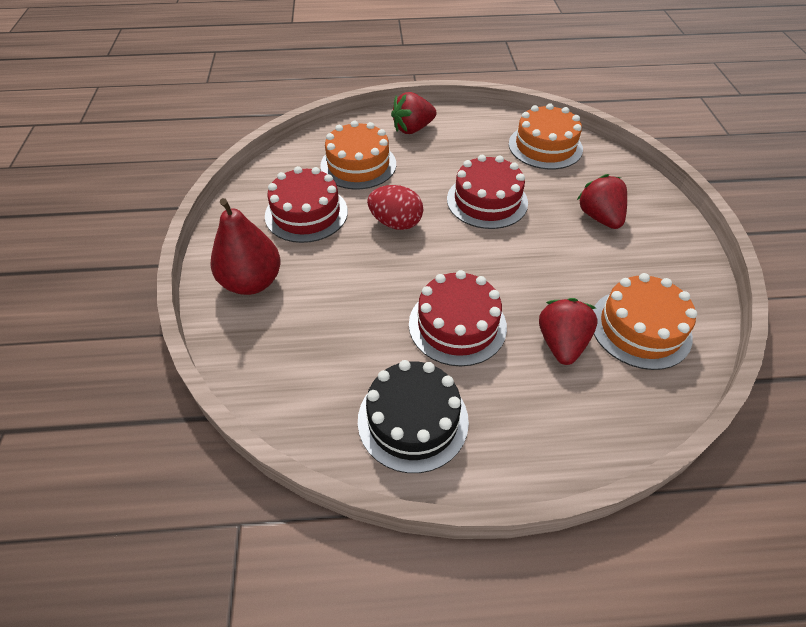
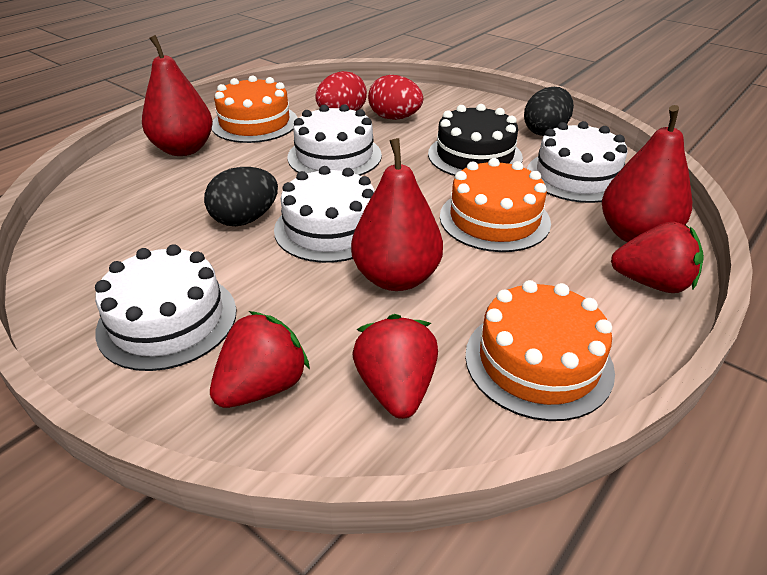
black egg: 0 -> 2
red cake: 3 -> 0
red egg: 1 -> 2
red pear: 1 -> 3
white cake: 0 -> 4

